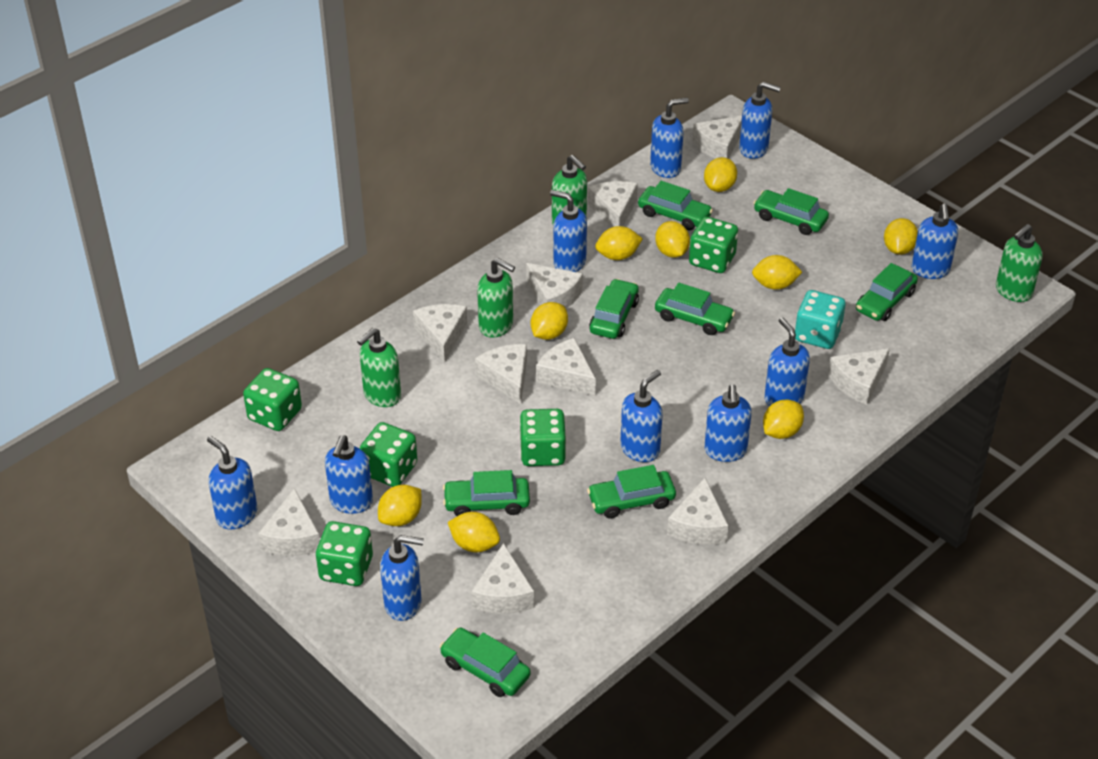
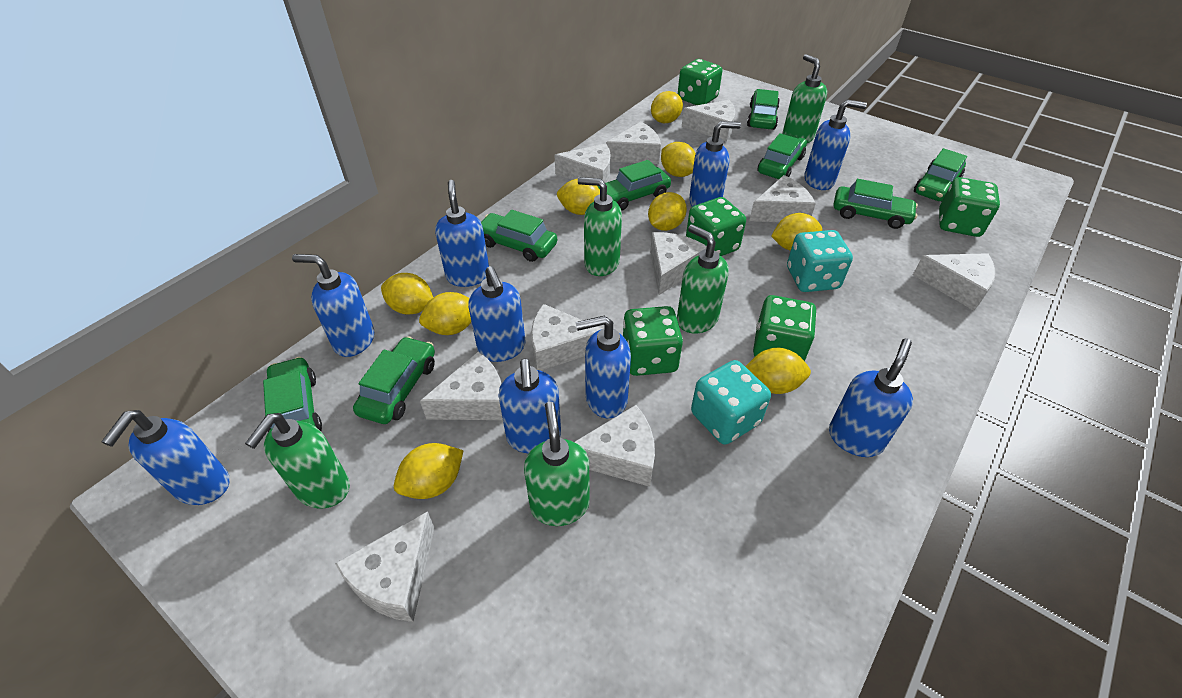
blue soap dispenser: 10 -> 9
green soap dispenser: 4 -> 5
turquoise dice: 1 -> 2

